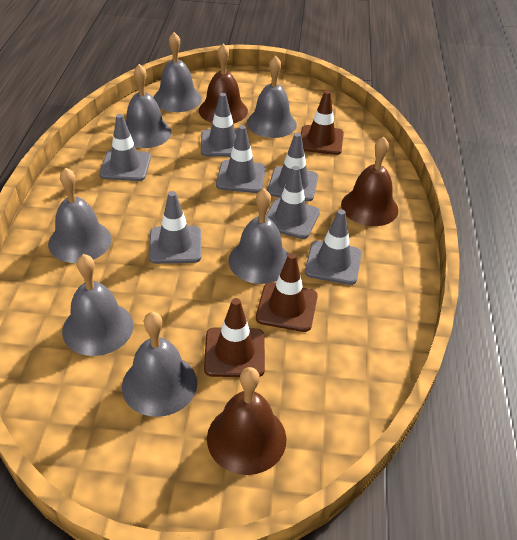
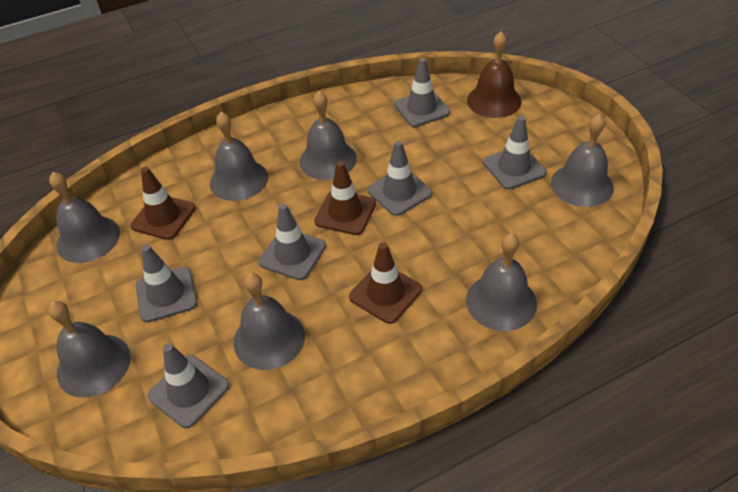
brown bell: 3 -> 1
grey traffic cone: 7 -> 6

